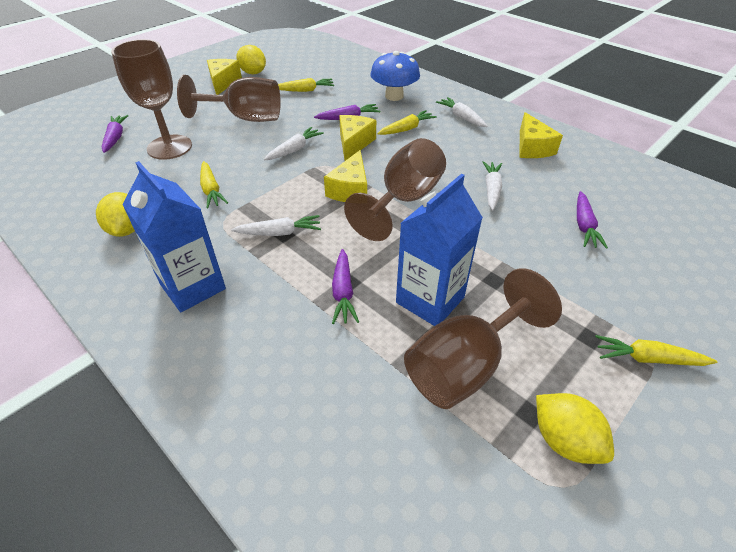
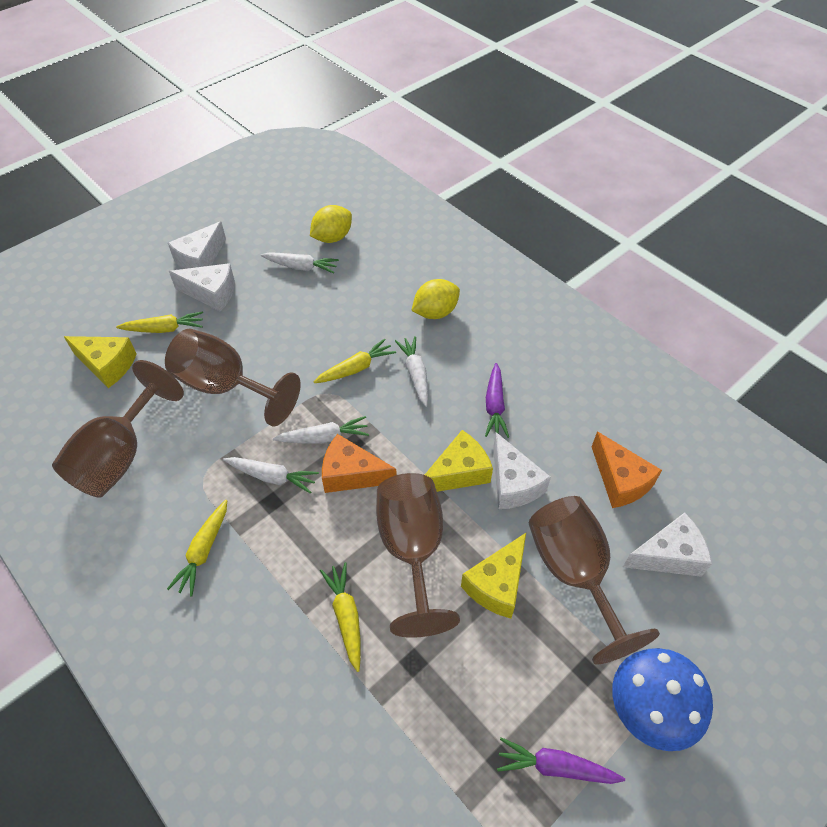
blue carton: 2 -> 0
orange cheese: 0 -> 2
purple carrot: 4 -> 2
white cheese: 0 -> 4
yellow cheese: 4 -> 3
yellow lemon: 3 -> 2

